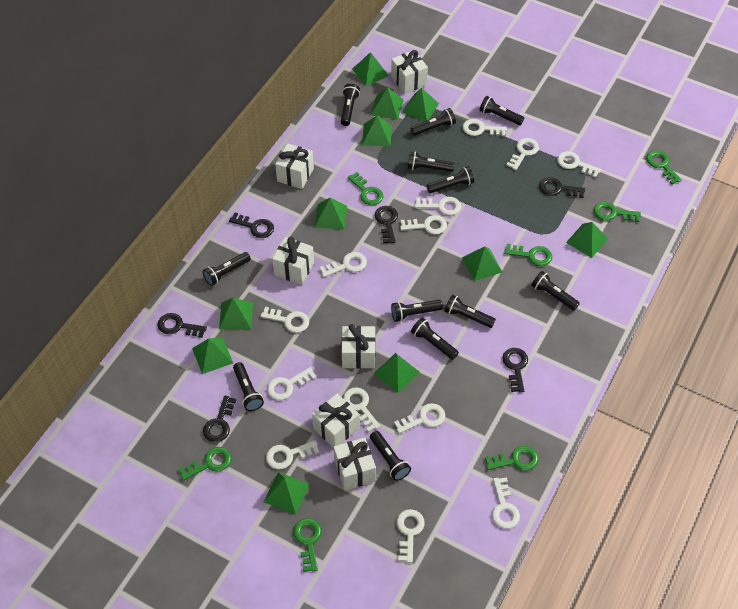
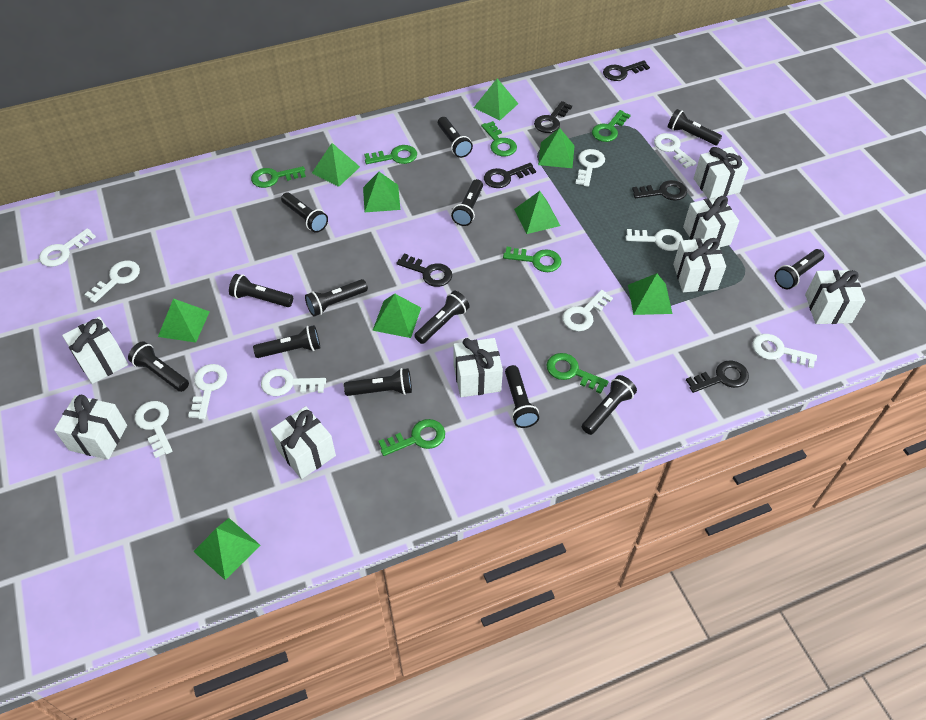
black flashlight: 12 -> 13
green pyramid: 11 -> 9
white gift: 6 -> 8
white key: 13 -> 10

